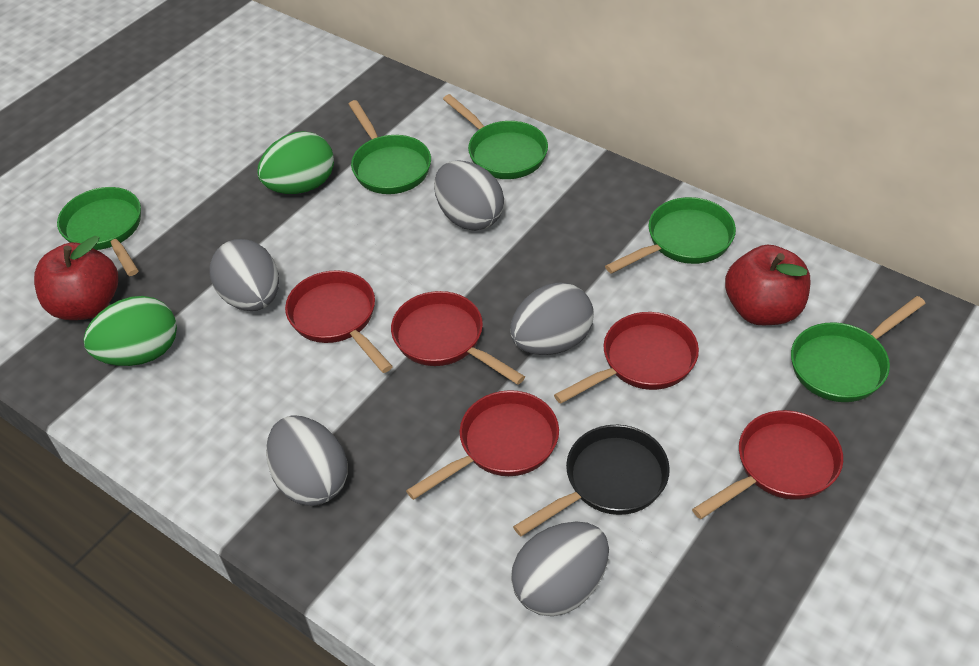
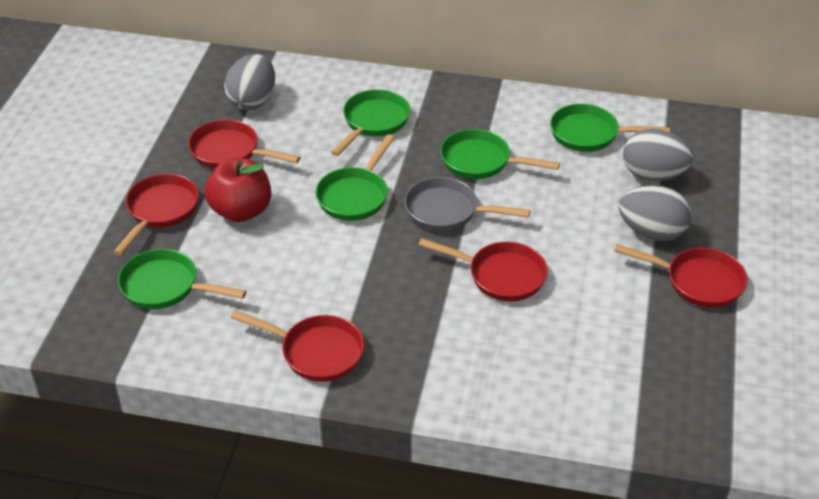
black pan: 1 -> 0
green egg: 2 -> 0
grey egg: 5 -> 3
grey pan: 0 -> 1
red apple: 2 -> 1

